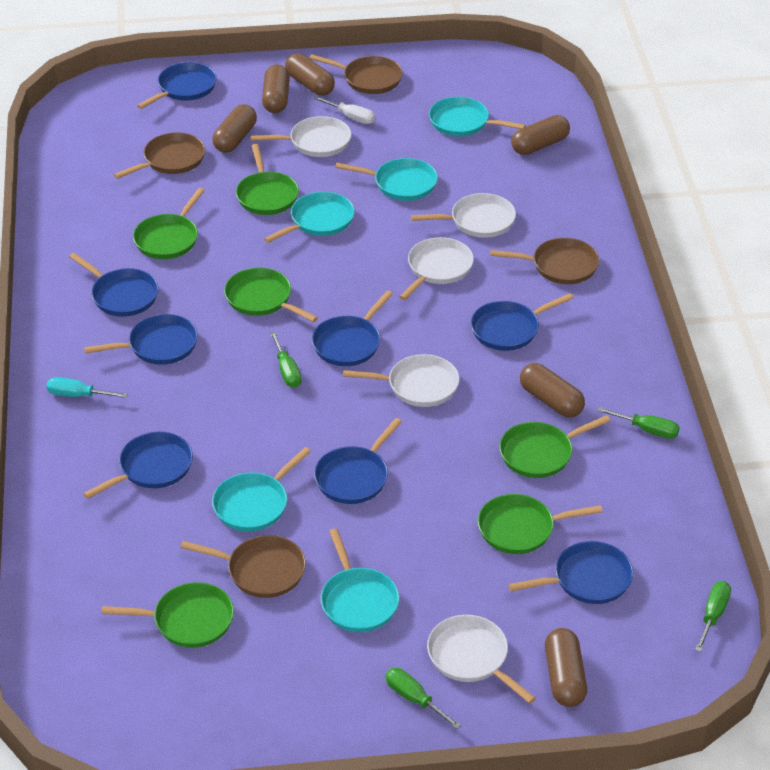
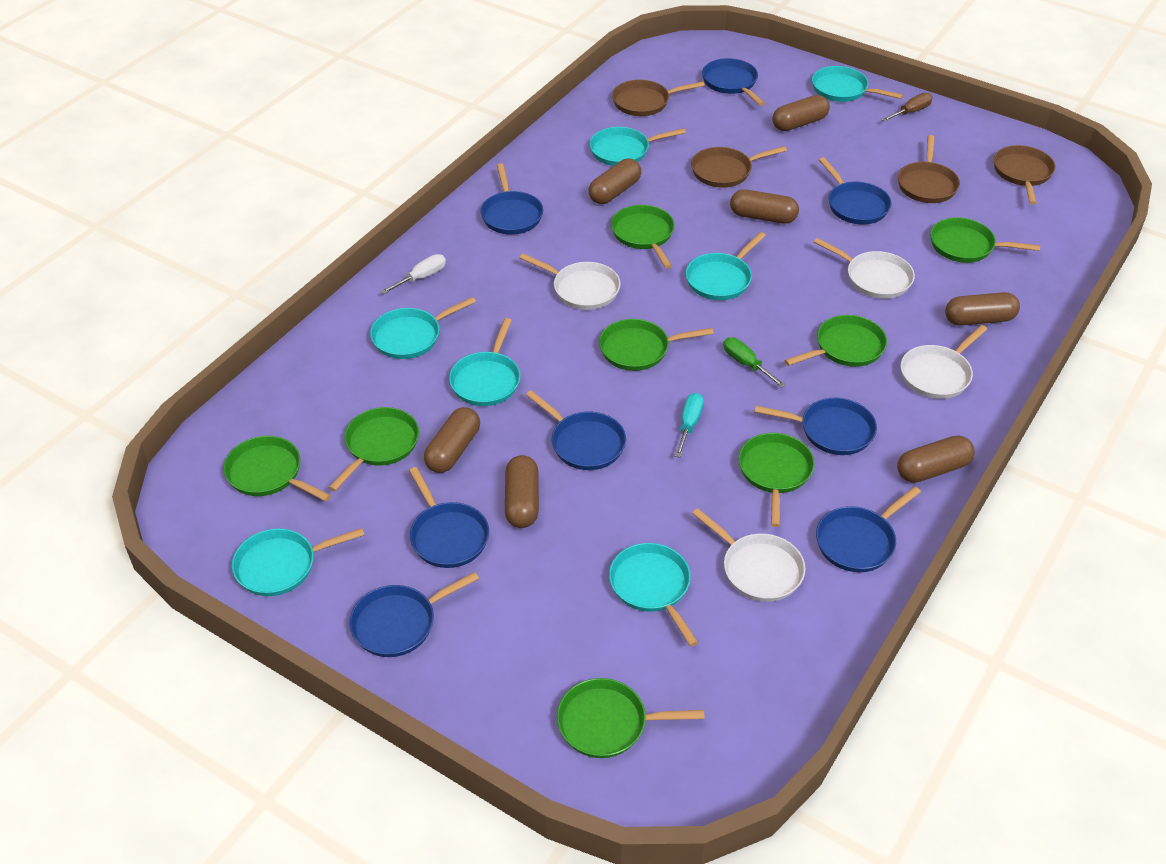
brown capsule: 6 -> 7
brown screwdriver: 0 -> 1
green pan: 6 -> 8
green screwdriver: 4 -> 1
turquoise pan: 5 -> 7
white pan: 5 -> 4

